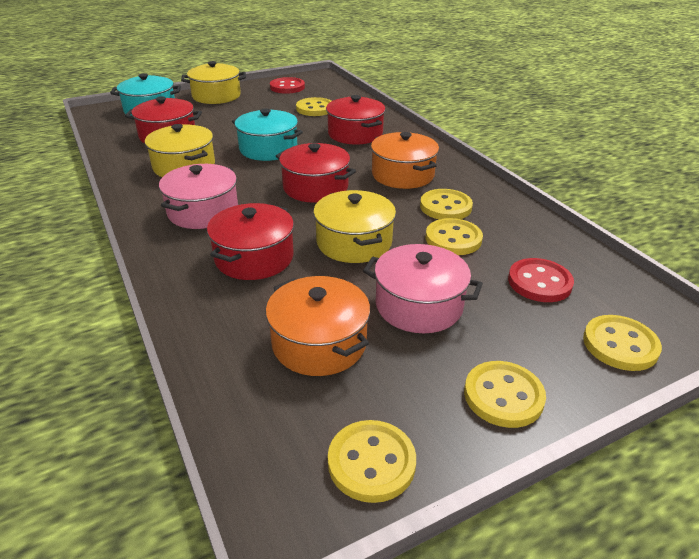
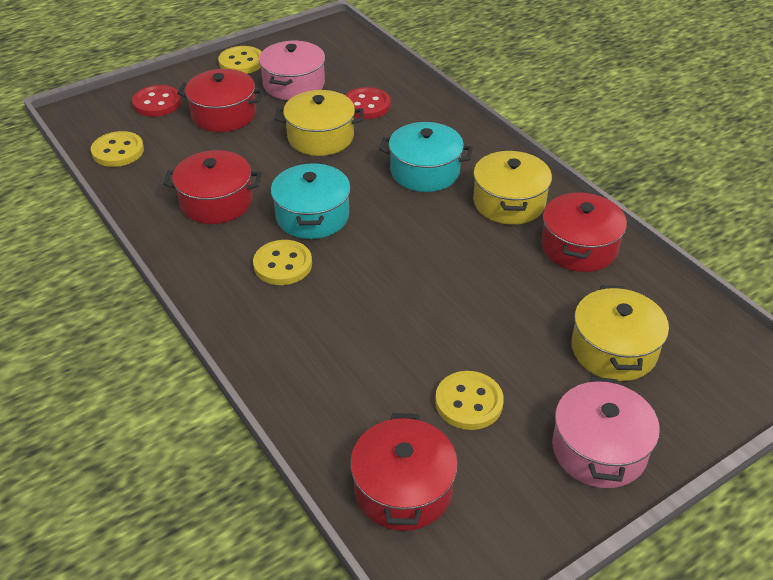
orange pot: 2 -> 0
yellow button: 6 -> 4

